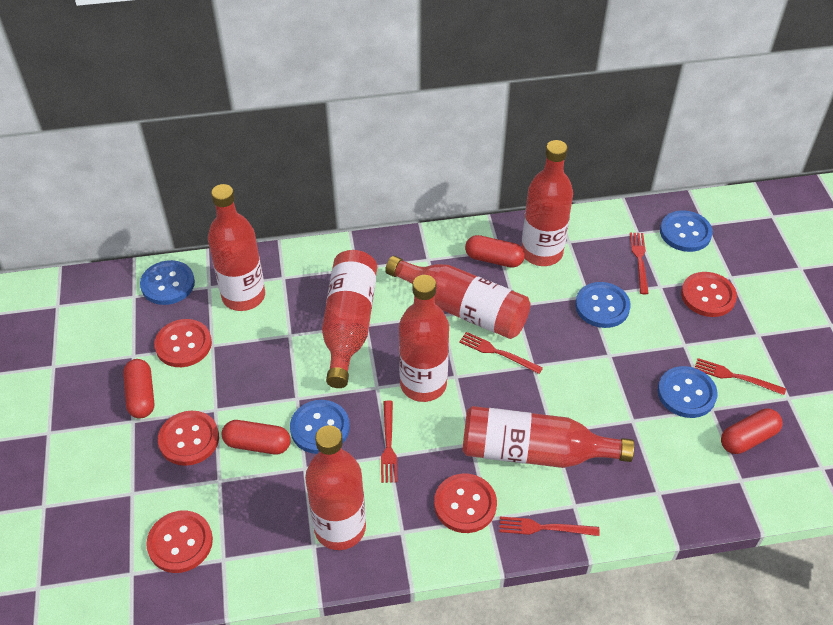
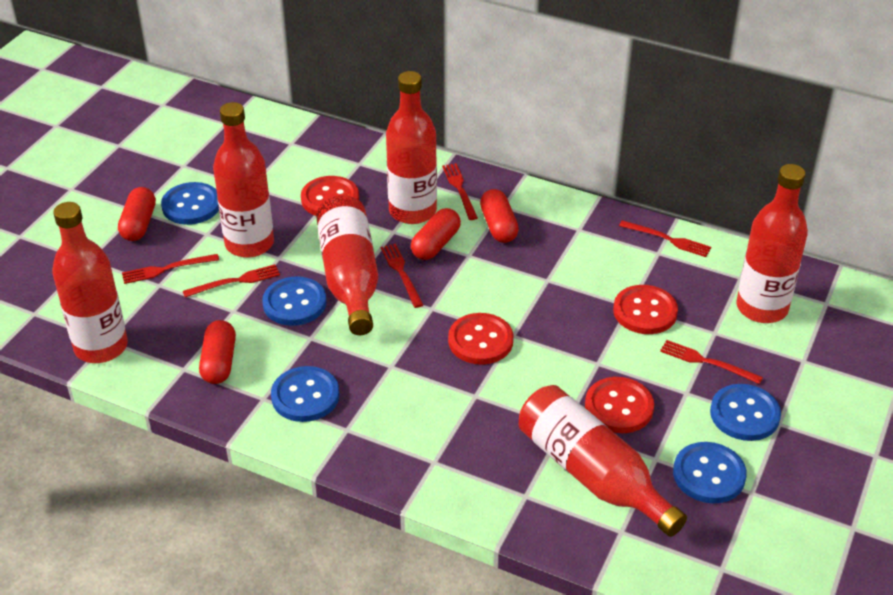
red bottle: 7 -> 6
red button: 5 -> 4
red fork: 5 -> 6

